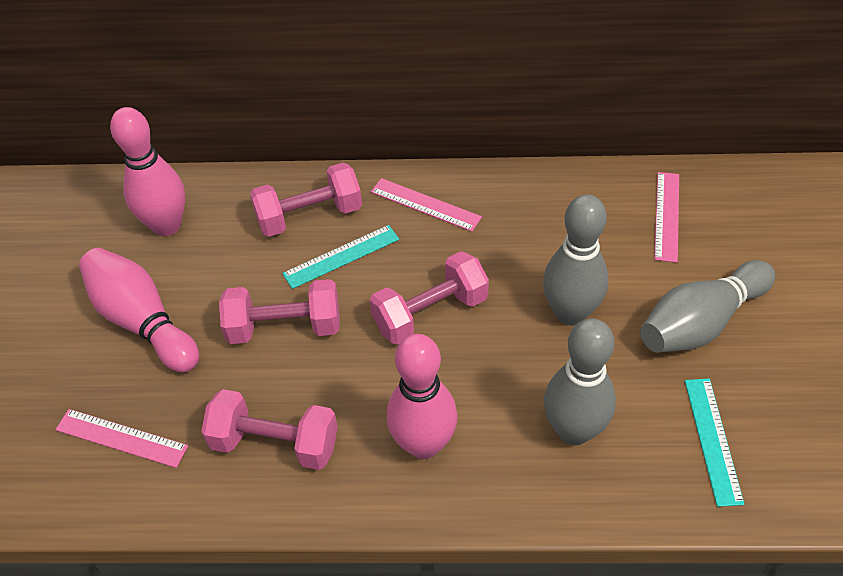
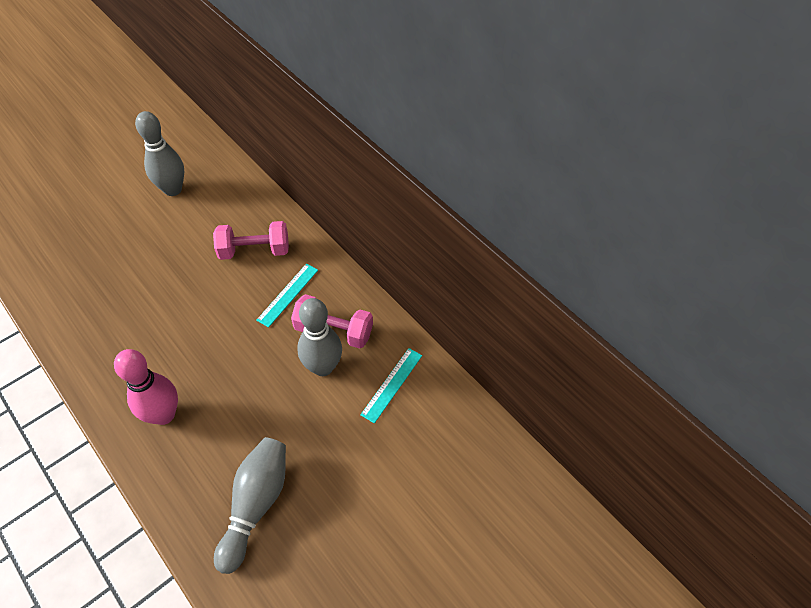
pink bowling pin: 3 -> 1
pink dumbbell: 4 -> 2
pink ruler: 3 -> 0

